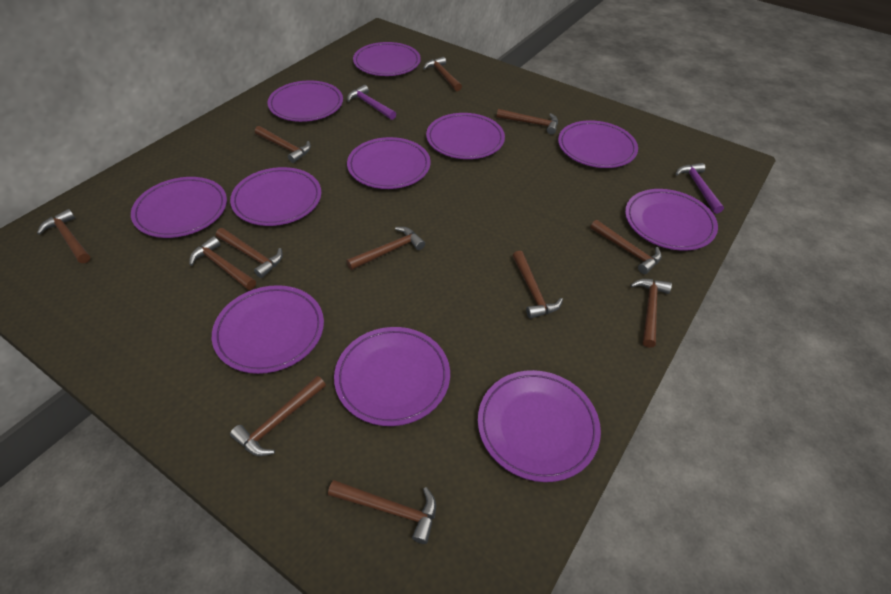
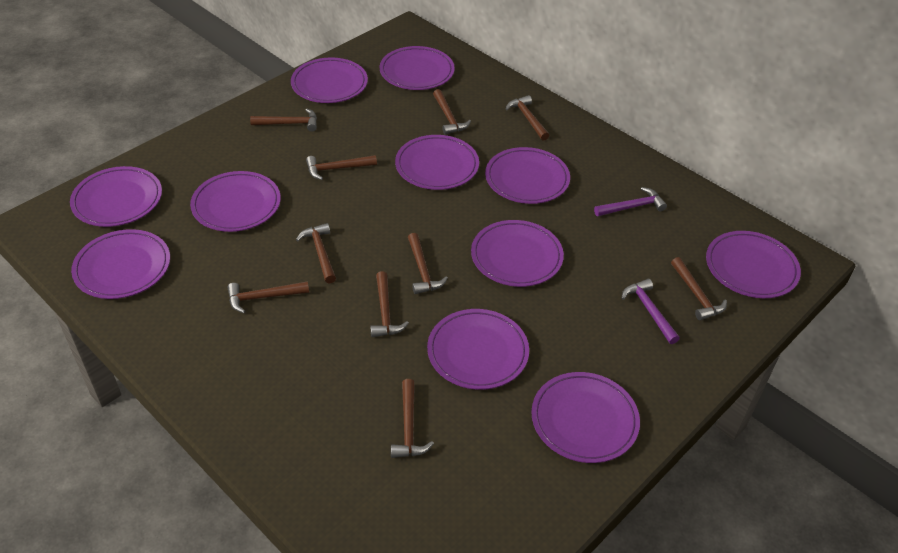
brown hammer: 12 -> 10

